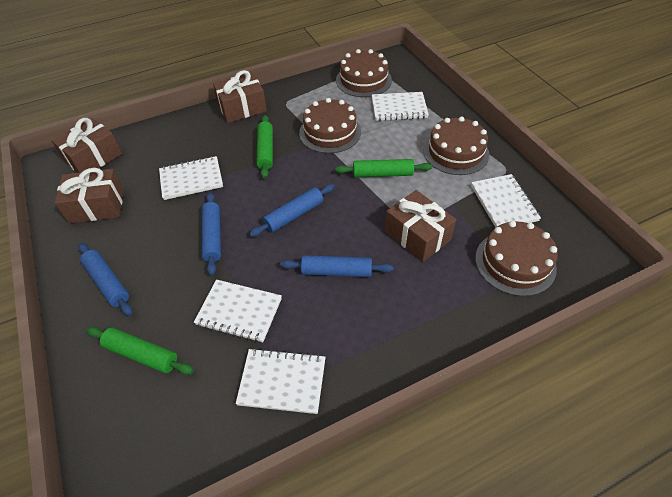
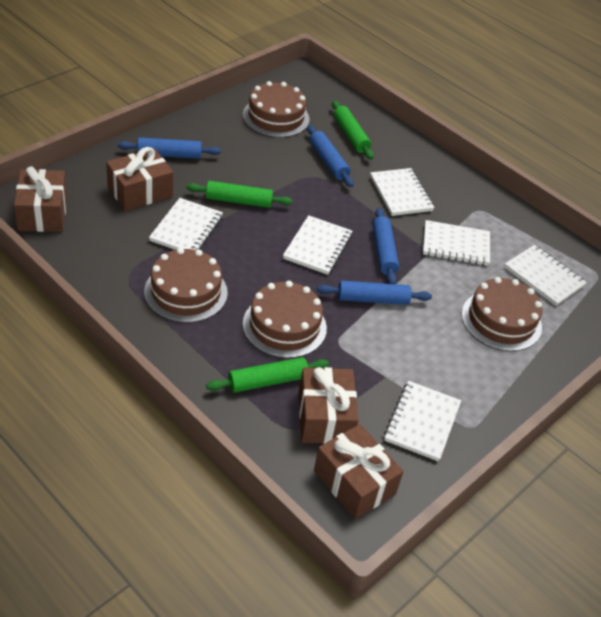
white notebook: 5 -> 6

